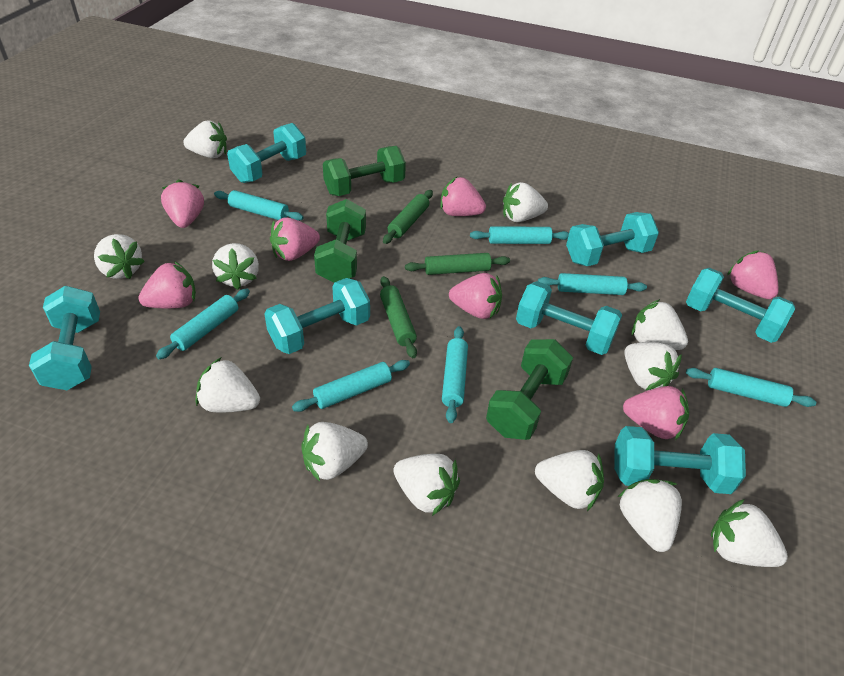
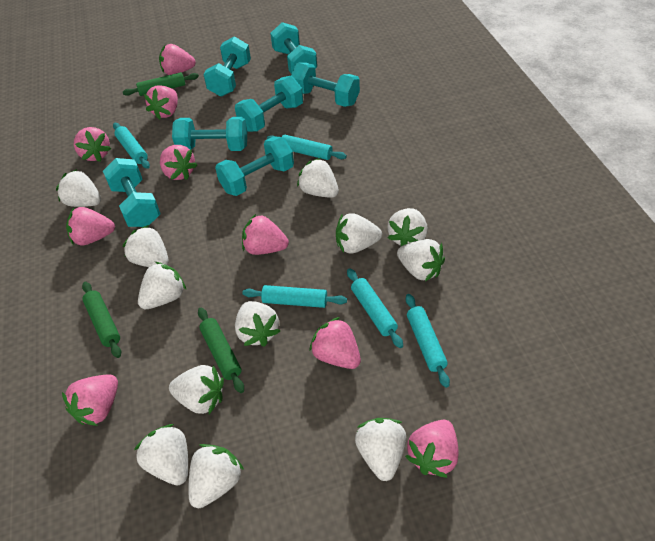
green dumbbell: 3 -> 0
pink strawberry: 7 -> 9
turquoise rolling pin: 7 -> 5

